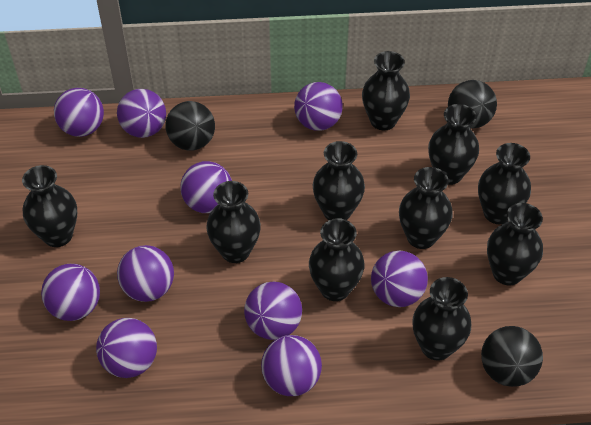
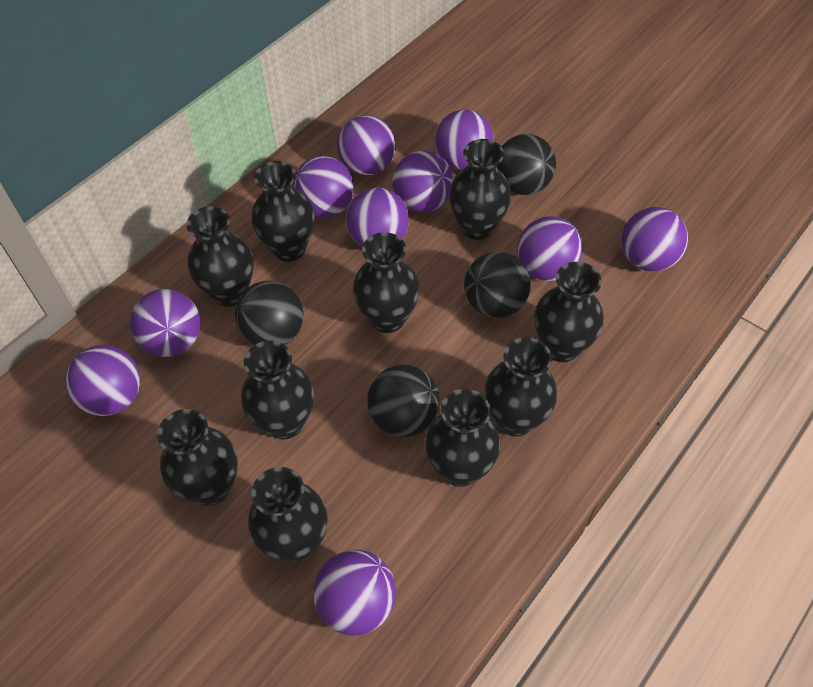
black ball: 3 -> 4

